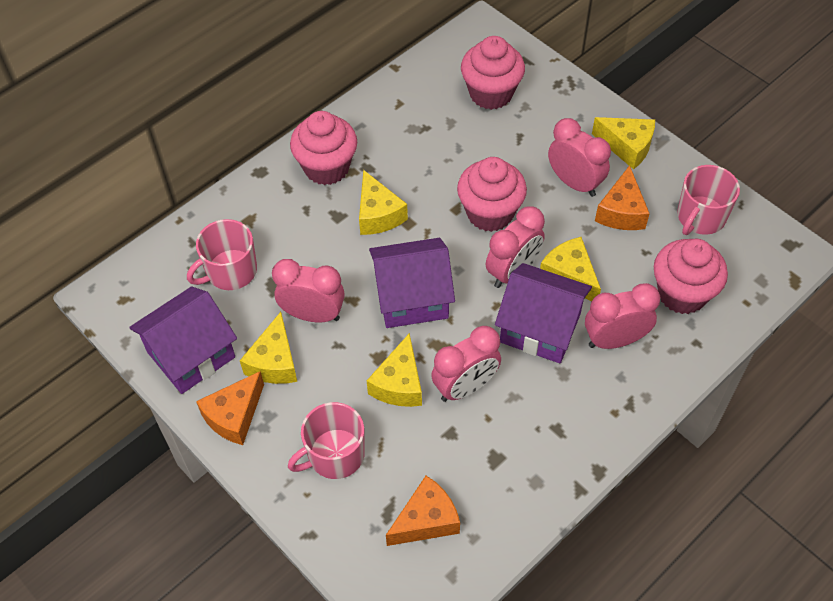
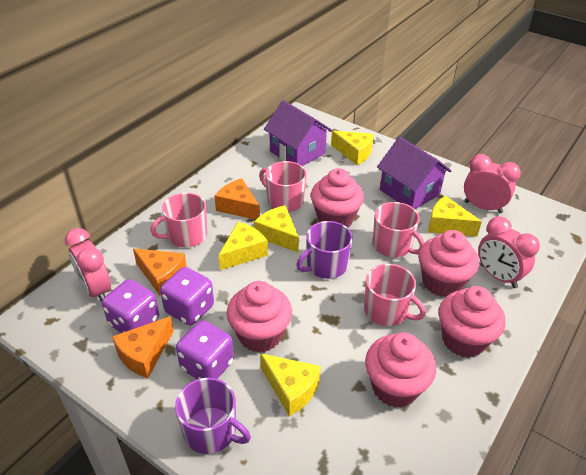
pink clock: 5 -> 3
pink cupcake: 4 -> 5
pink mug: 3 -> 4
purple dice: 0 -> 3
purple house: 3 -> 2
purple mug: 0 -> 2

